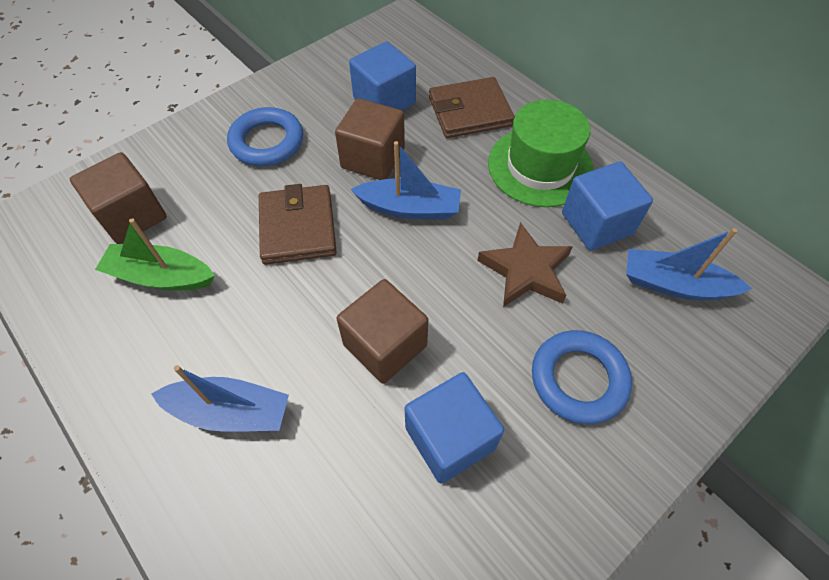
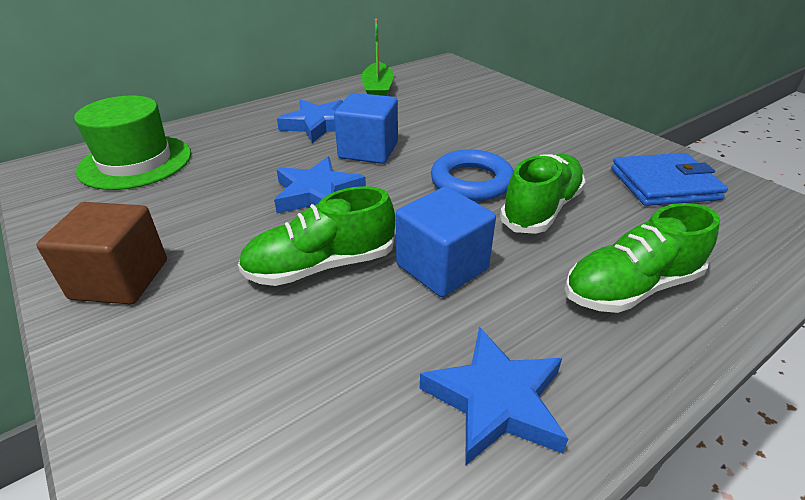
blue boat: 3 -> 0
blue cube: 3 -> 2
blue ring: 2 -> 1
blue star: 0 -> 3
blue wallet: 0 -> 1
brown cube: 3 -> 1
brown star: 1 -> 0
brown wallet: 2 -> 0
green shoe: 0 -> 3

